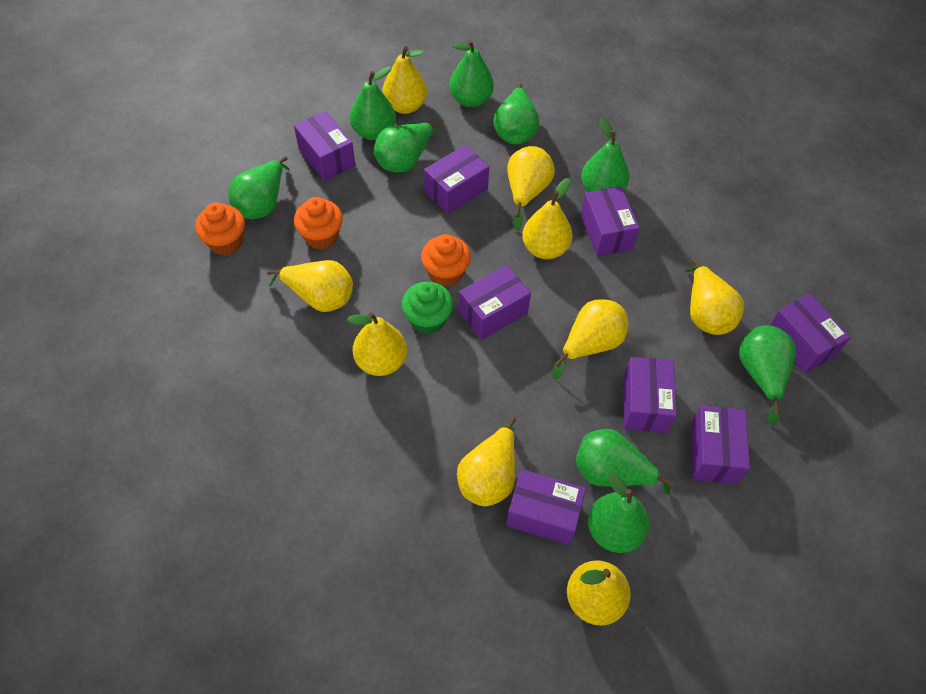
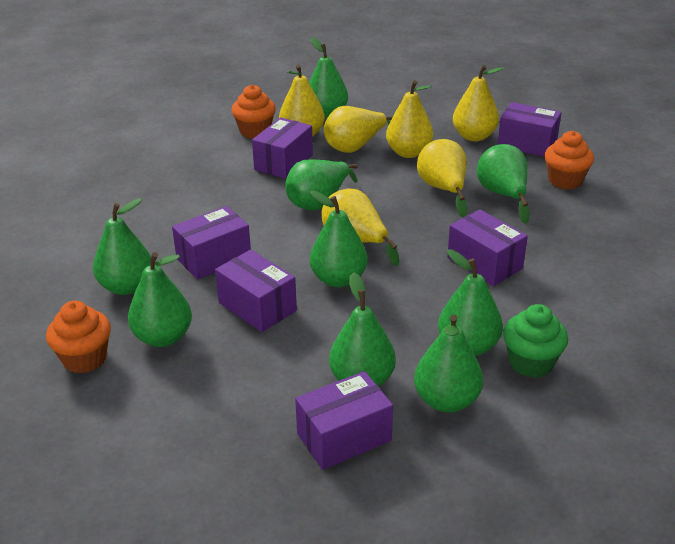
purple box: 8 -> 6
yellow pear: 9 -> 6

